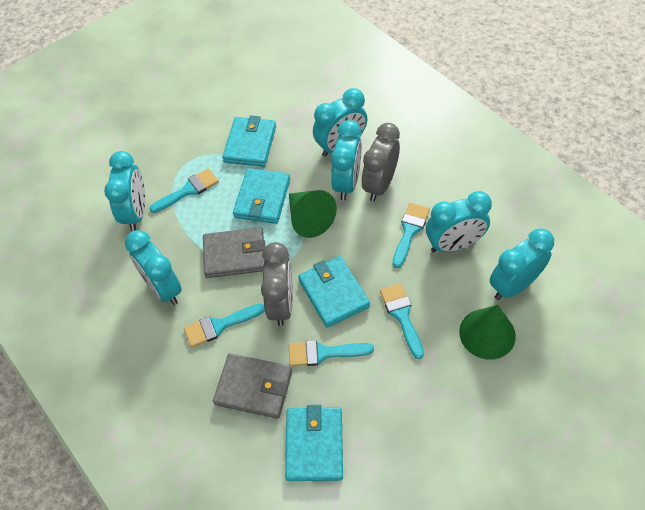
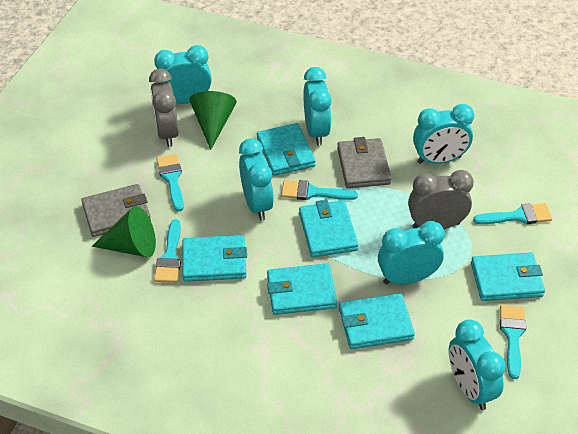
turquoise wallet: 4 -> 6

